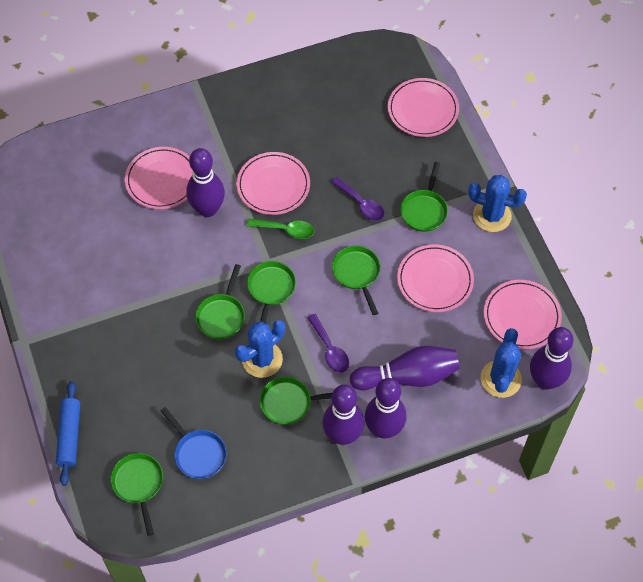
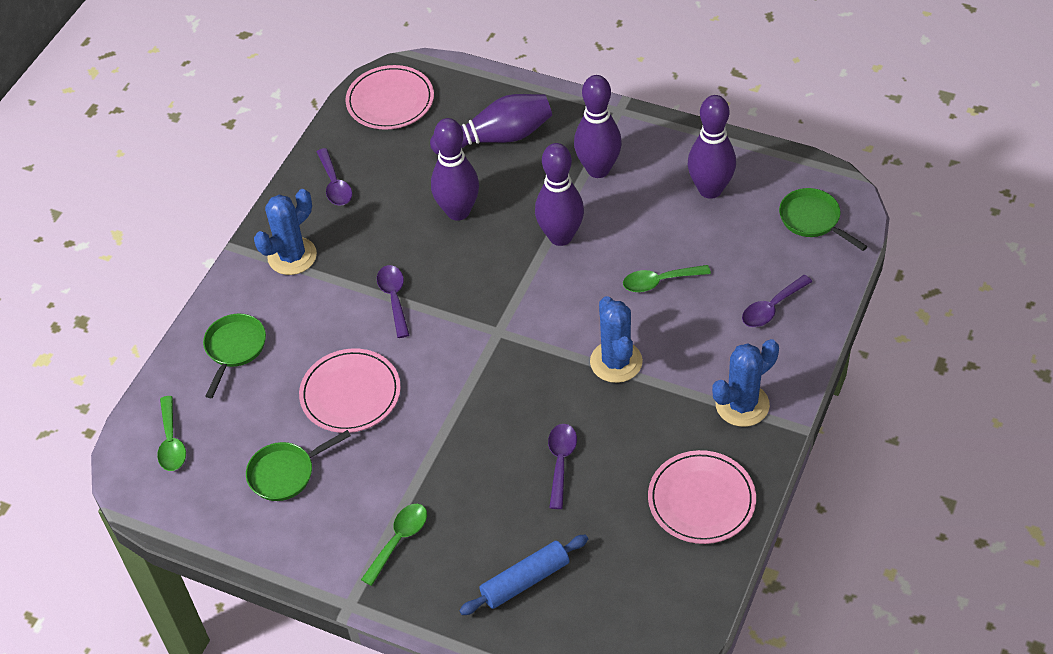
blue pan: 1 -> 0
green pan: 6 -> 3
green spoon: 1 -> 3
pink plate: 5 -> 3
purple spoon: 2 -> 4

